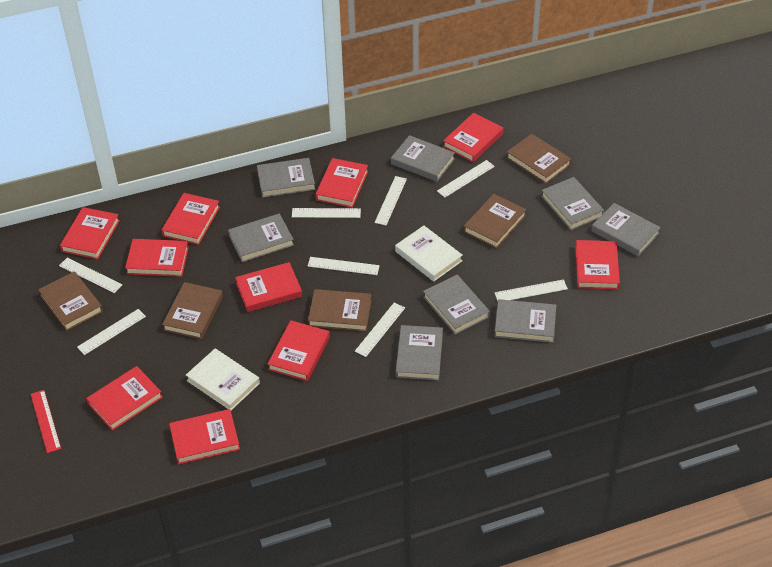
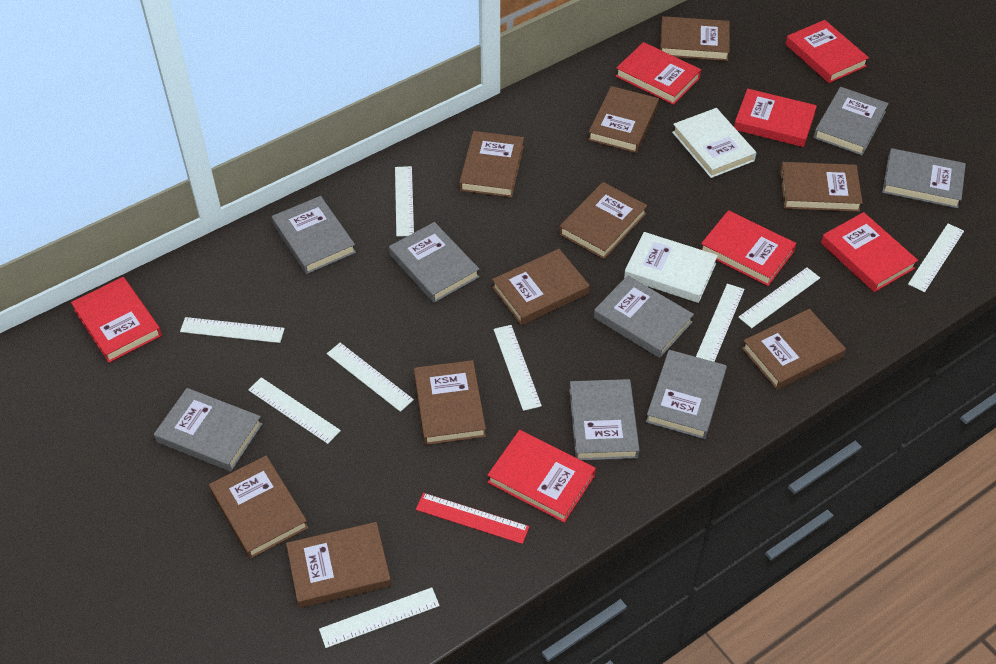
brown book: 5 -> 10
red book: 10 -> 7
white ruler: 8 -> 9

